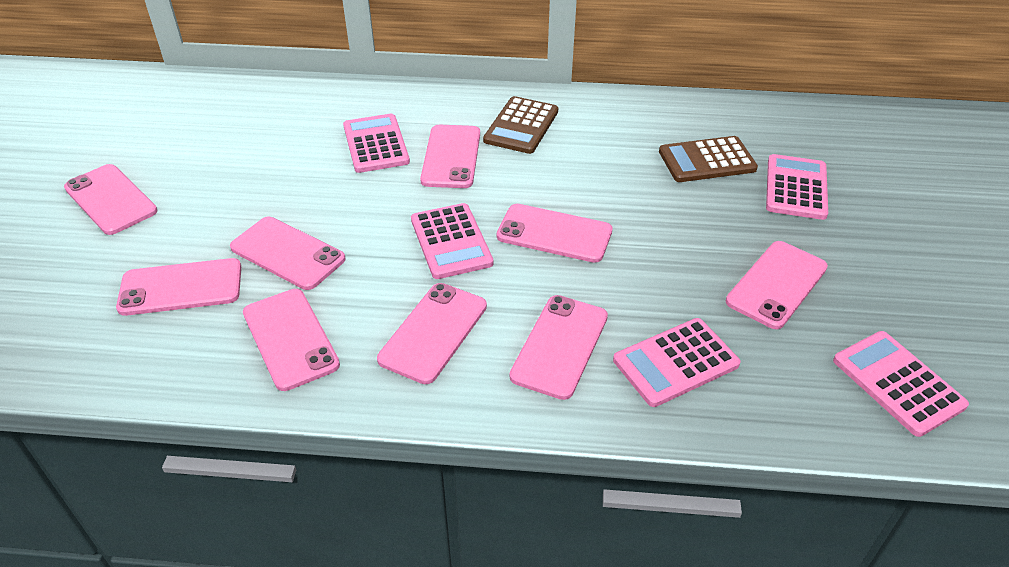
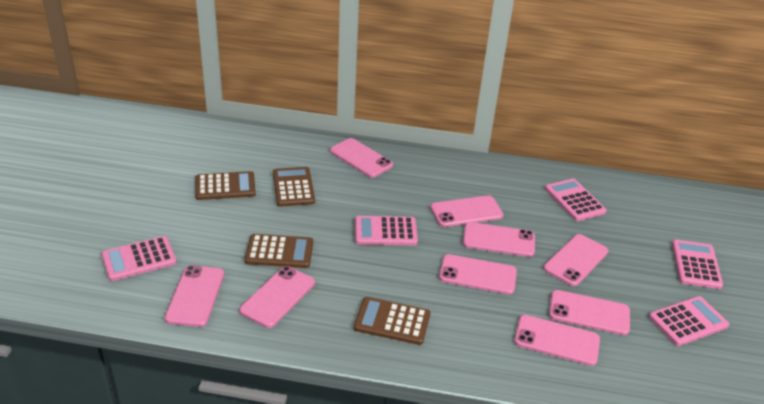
brown calculator: 2 -> 4

